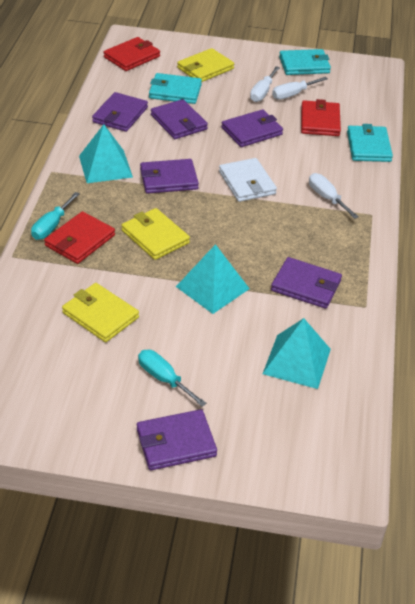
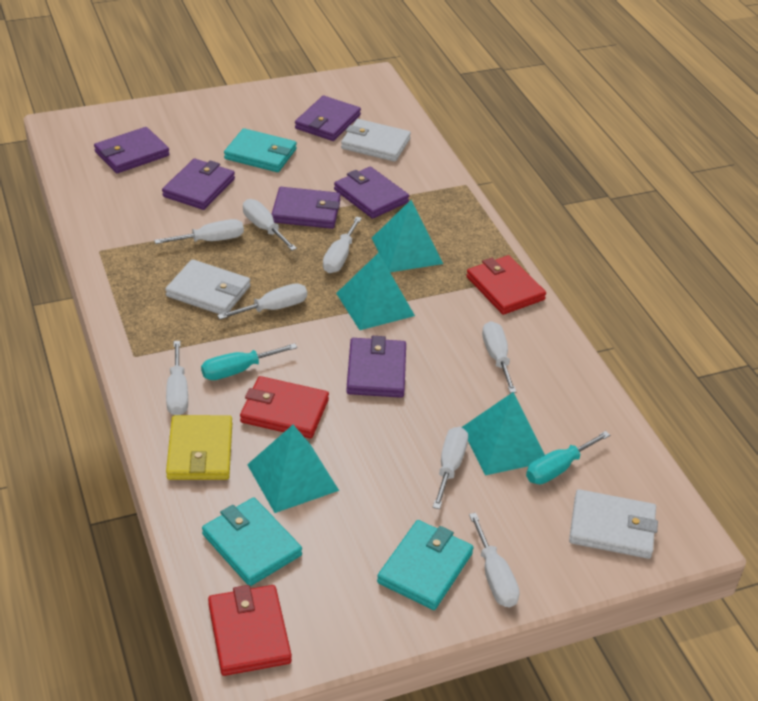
turquoise pyramid: 3 -> 4
white screwdriver: 3 -> 8
white wallet: 1 -> 3
yellow wallet: 3 -> 1

